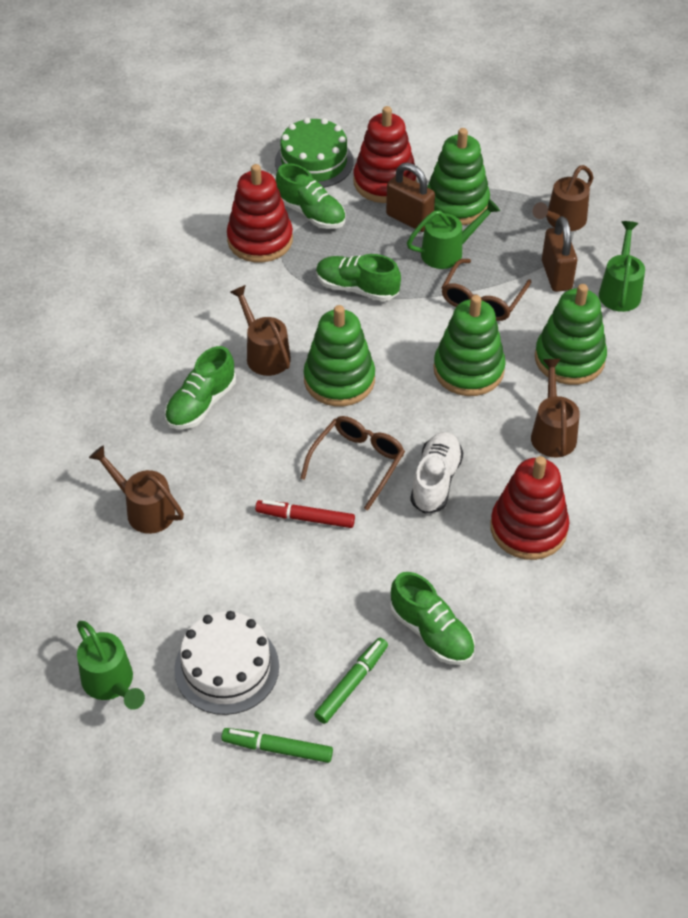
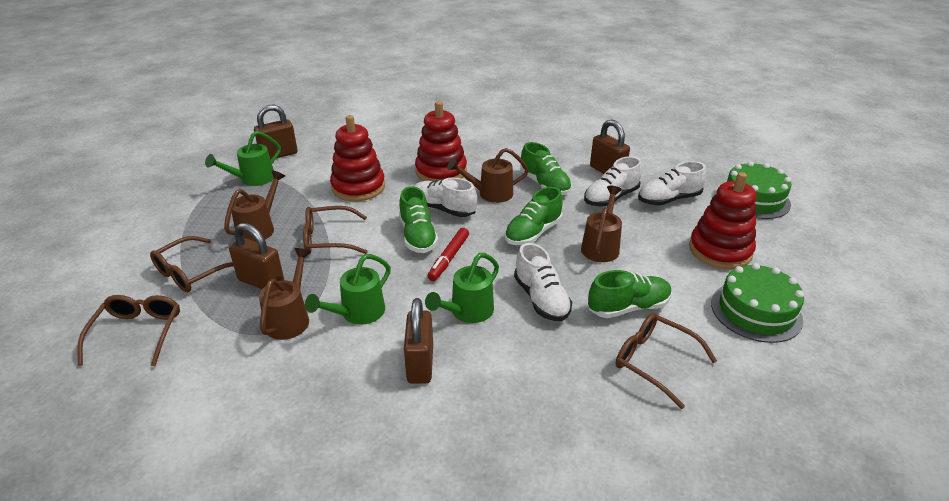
brown glasses: 2 -> 4
brown padlock: 2 -> 4
green cake: 1 -> 2
green marker: 2 -> 0
green stacking toy: 4 -> 0
white cake: 1 -> 0
white shoe: 1 -> 4

